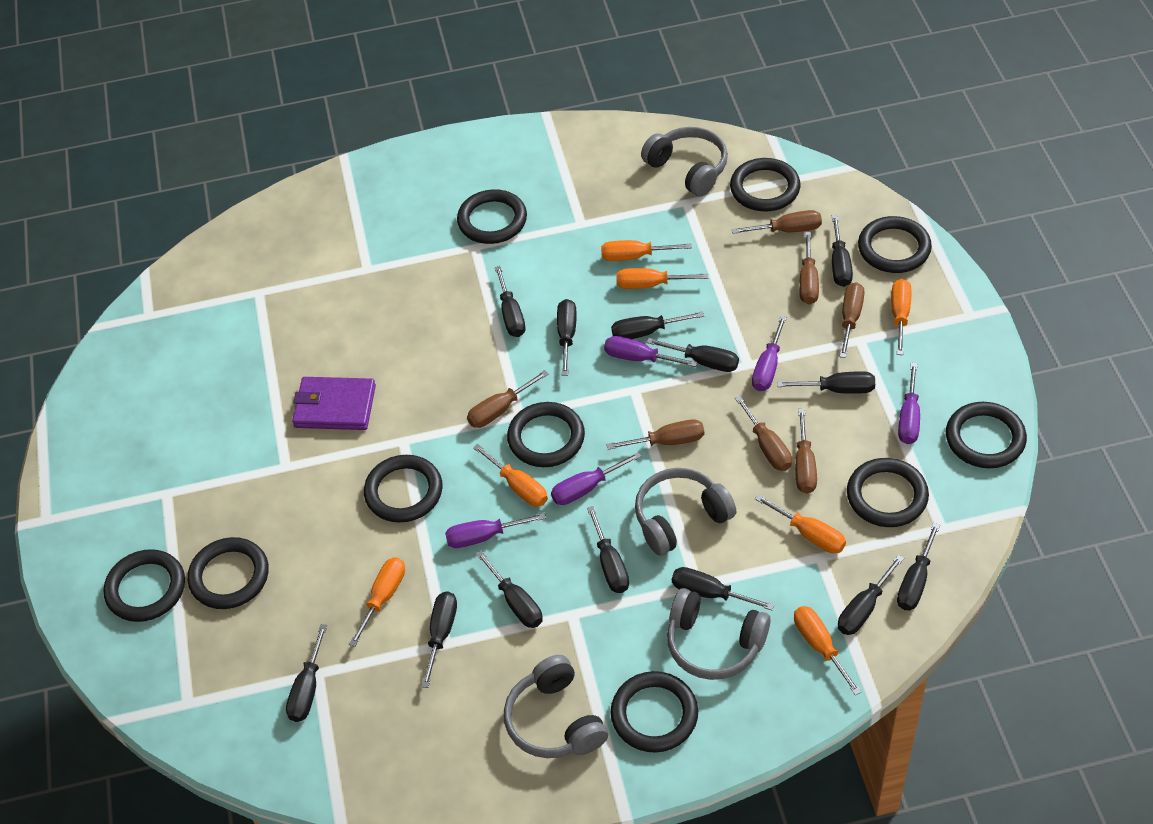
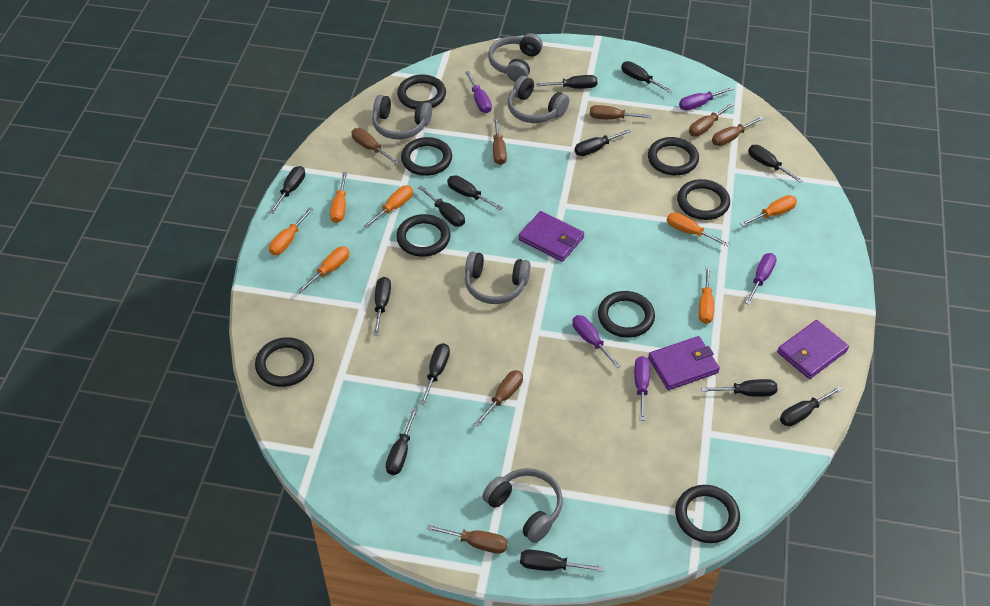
black ring: 10 -> 8
grey headphones: 4 -> 5
purple wallet: 1 -> 3

